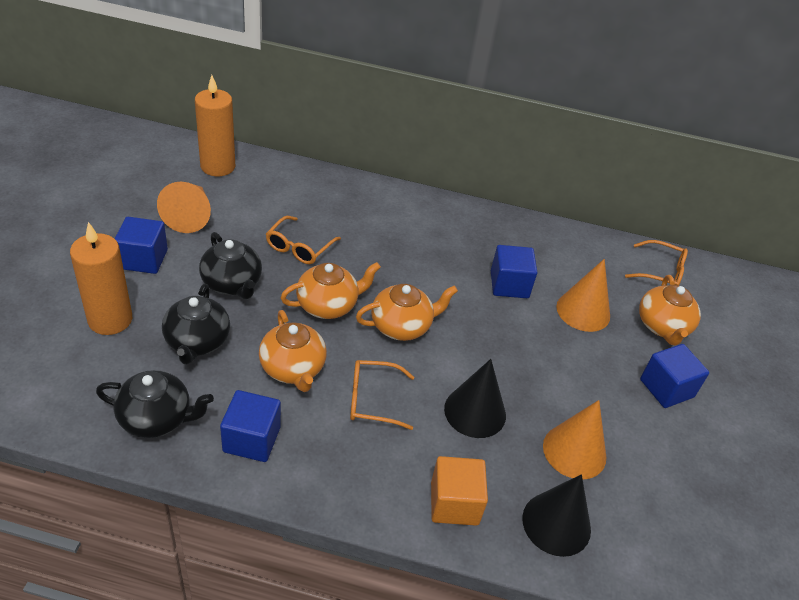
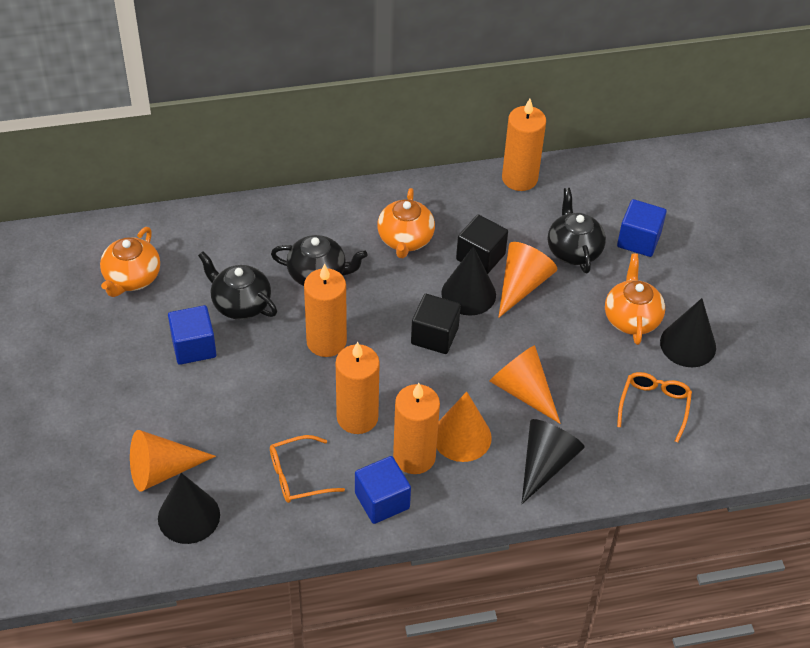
black cone: 2 -> 4
black cube: 0 -> 2
blue cube: 4 -> 3
orange candle: 2 -> 4
orange cone: 3 -> 4
orange cube: 1 -> 0
orange glasses: 3 -> 2
orange teapot: 4 -> 3

